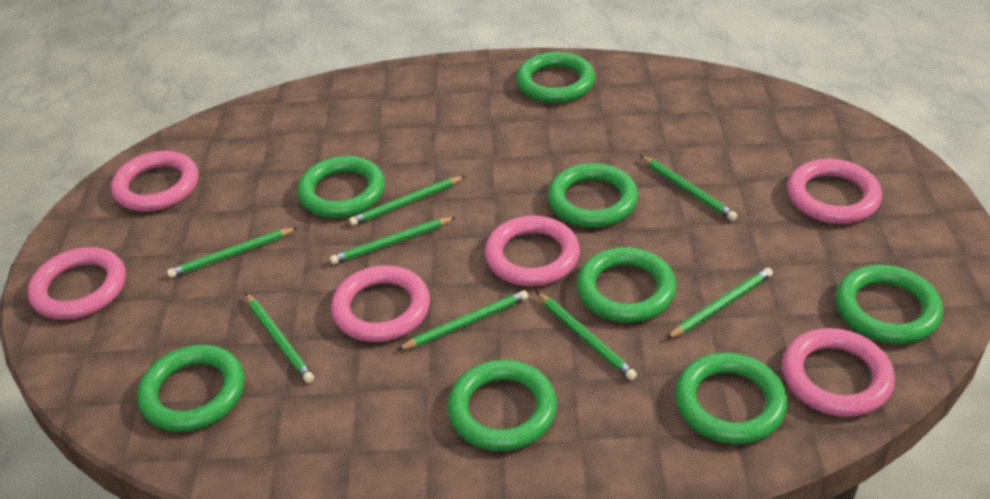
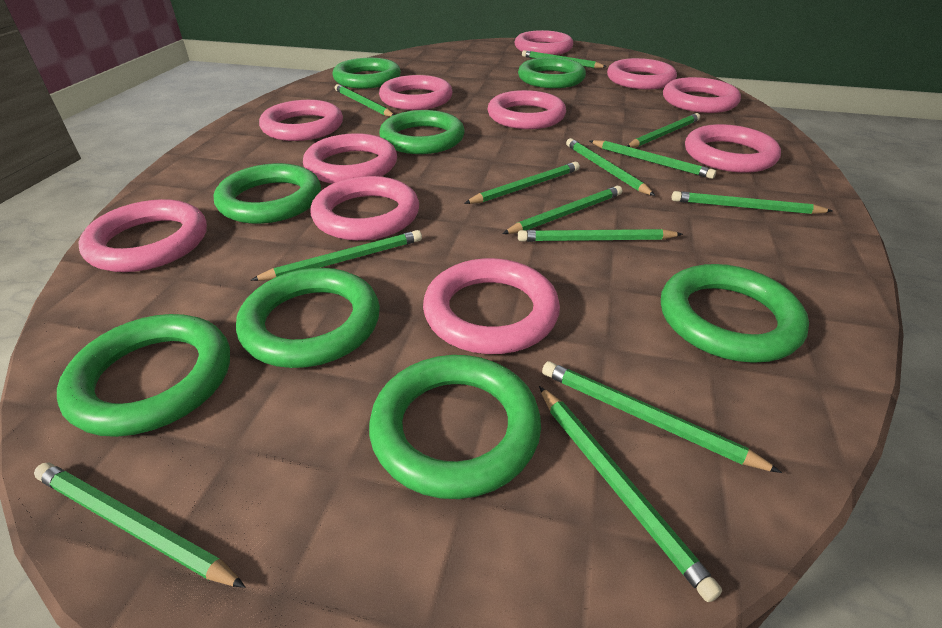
green pencil: 8 -> 13
pink ring: 6 -> 11

